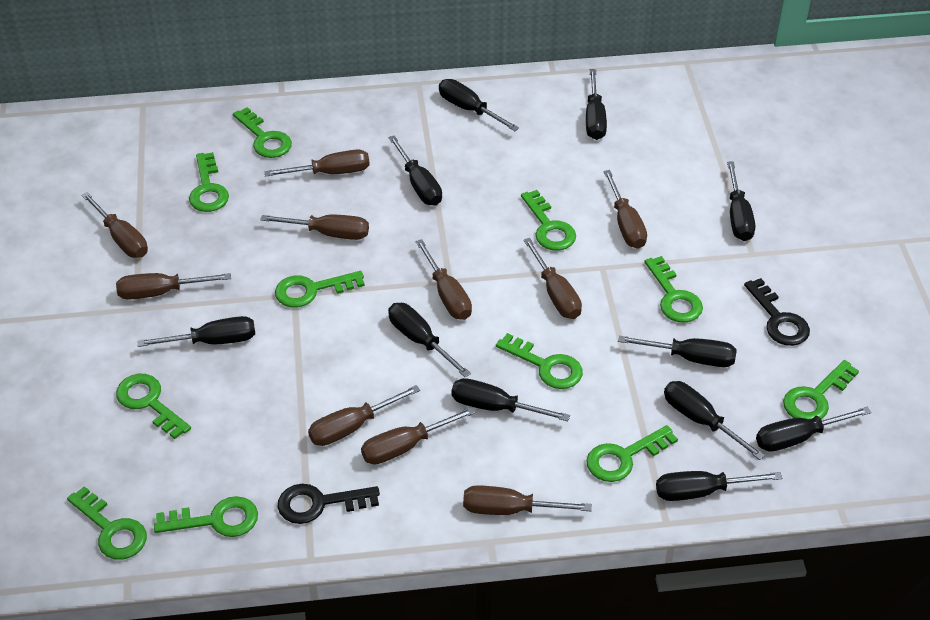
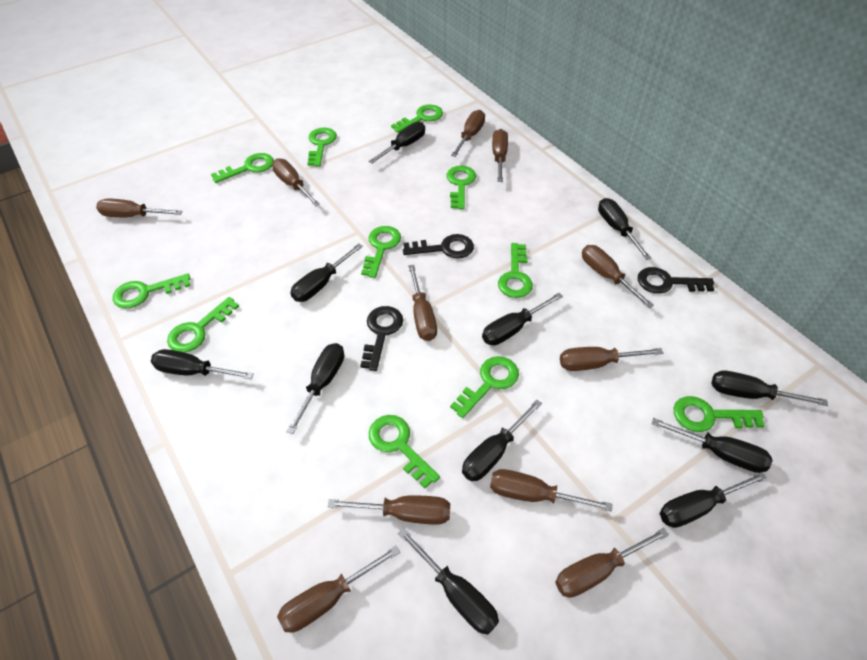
black key: 2 -> 3
brown screwdriver: 10 -> 11

